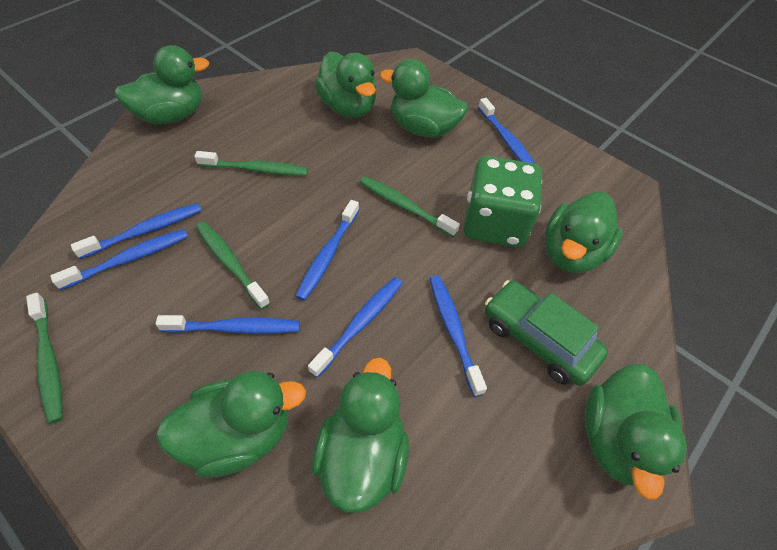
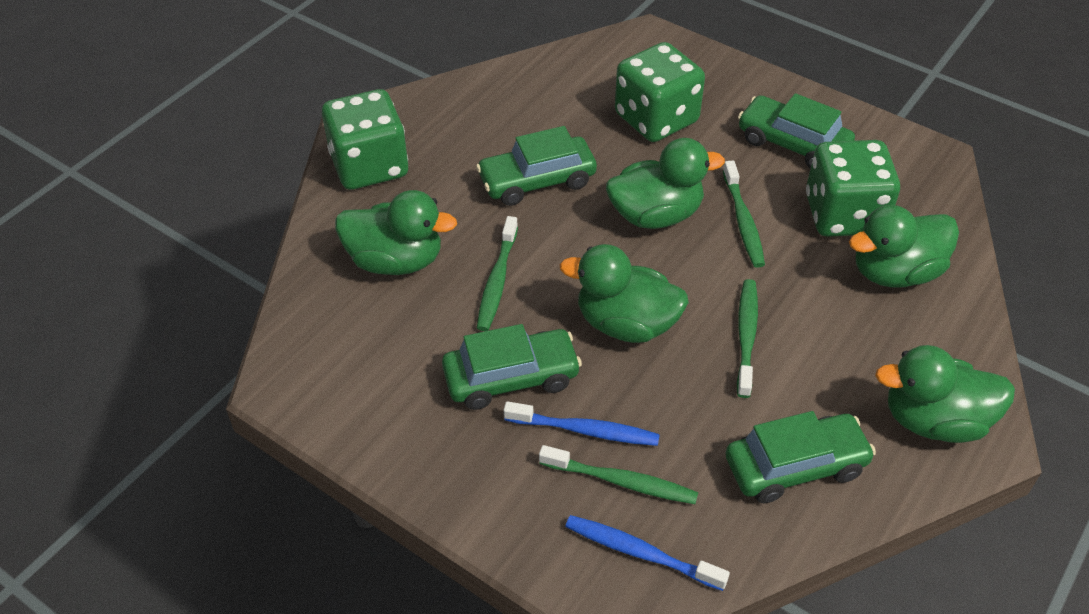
blue toothbrush: 7 -> 2
green car: 1 -> 4
green dice: 1 -> 3
green duck: 7 -> 5

